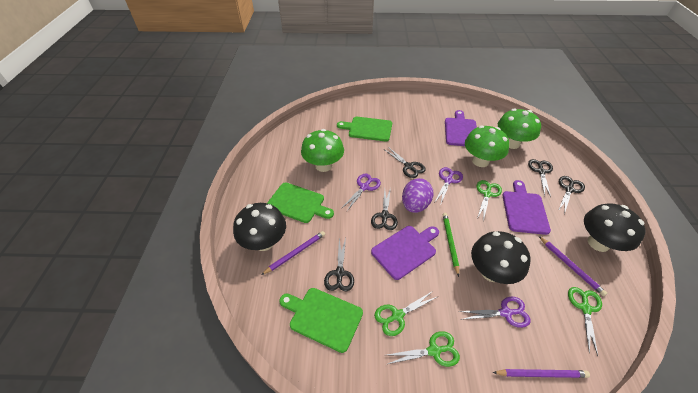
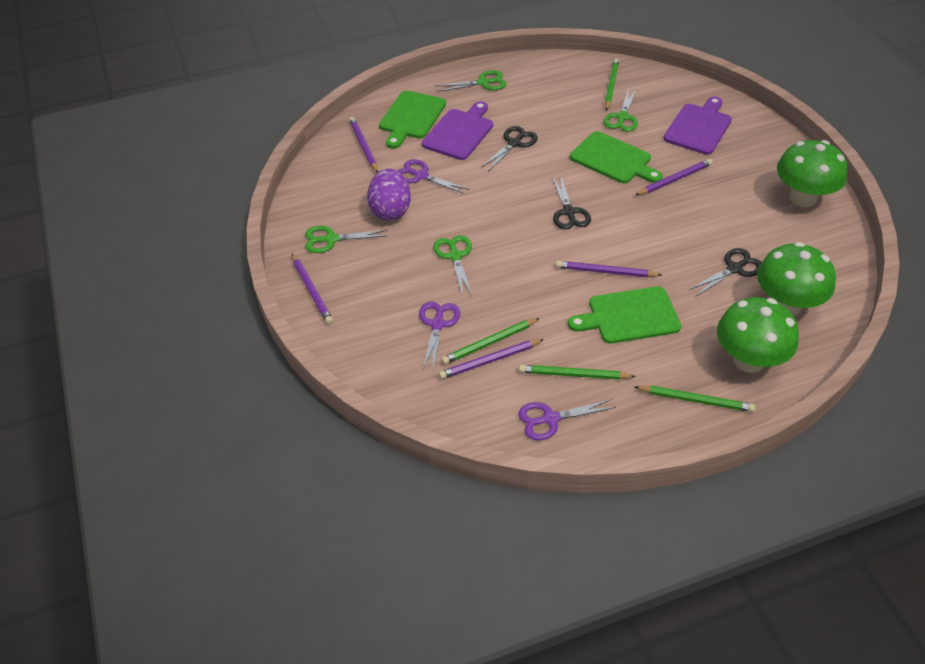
black mushroom: 3 -> 0
black scissors: 5 -> 3
green pencil: 1 -> 4
purple cutting board: 3 -> 2
purple pencil: 3 -> 5

